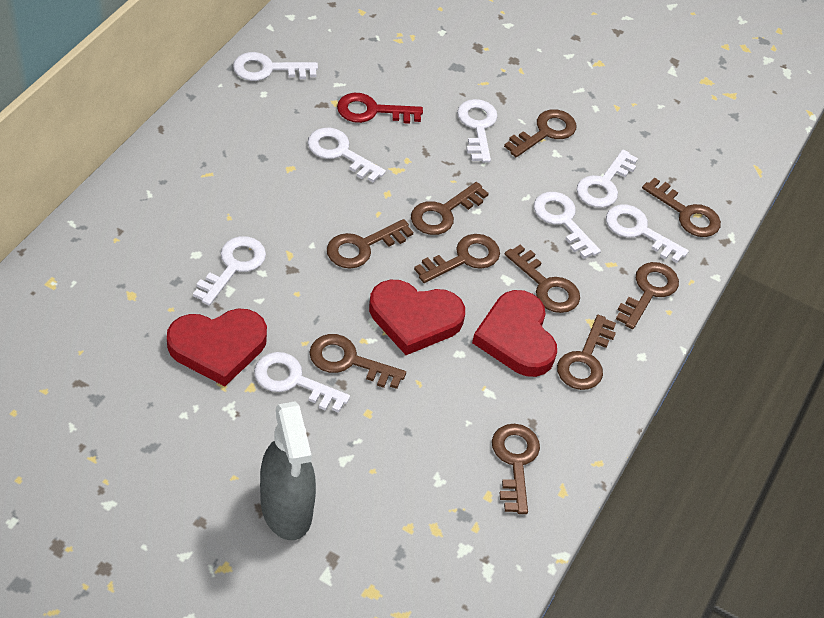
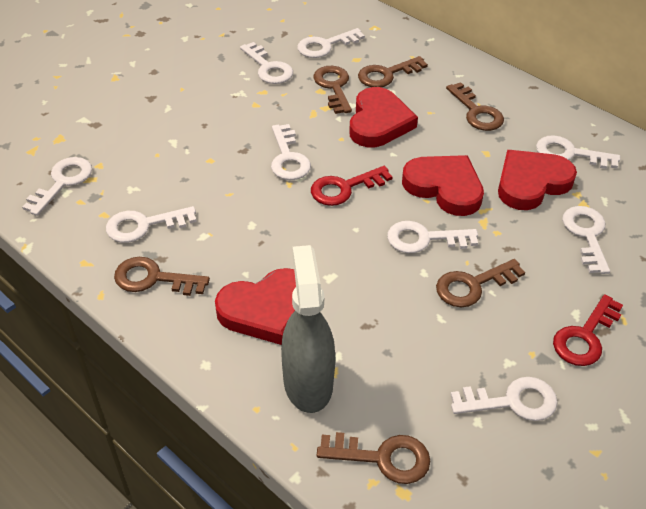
brown key: 10 -> 6
red heart: 3 -> 4
red key: 1 -> 2
white key: 8 -> 9

